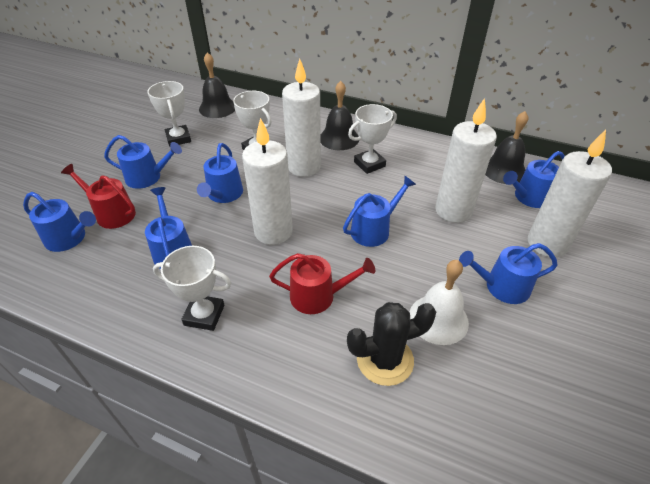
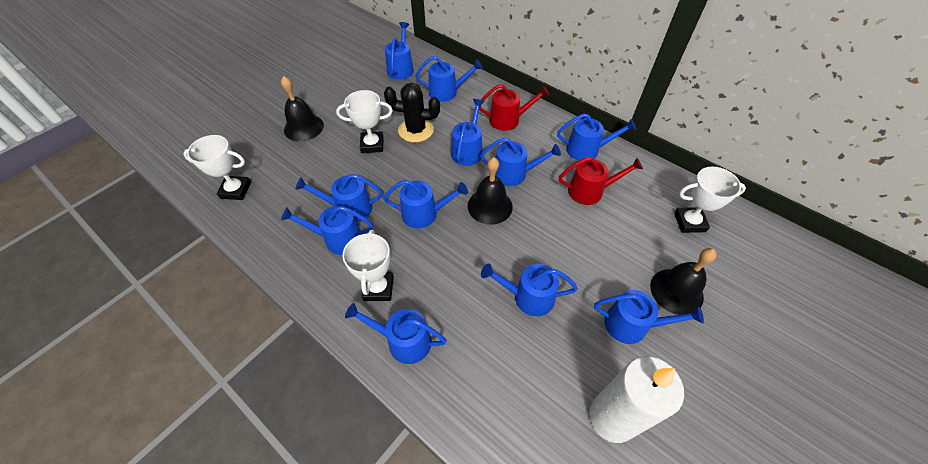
blue watering can: 7 -> 11
white bell: 1 -> 0
white candle: 4 -> 1

